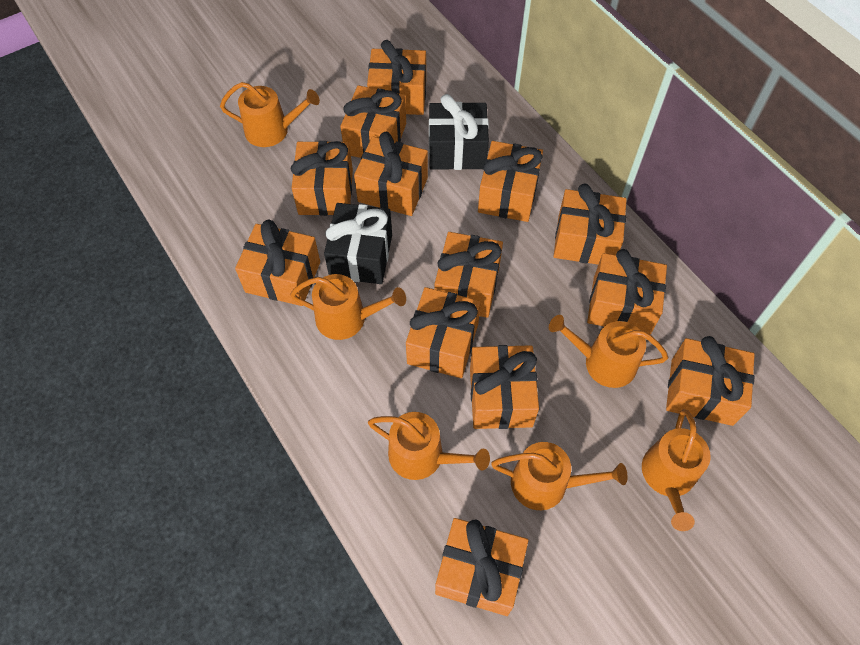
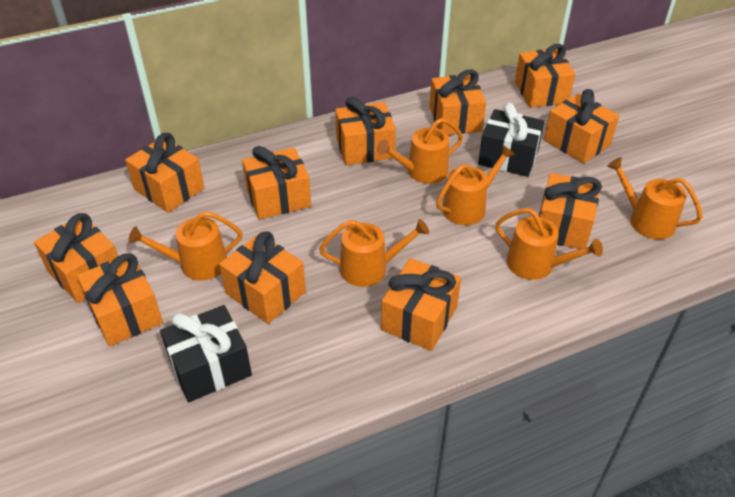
orange gift: 13 -> 11

